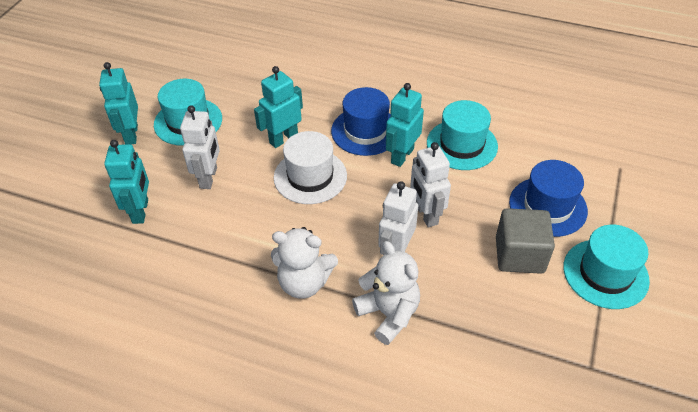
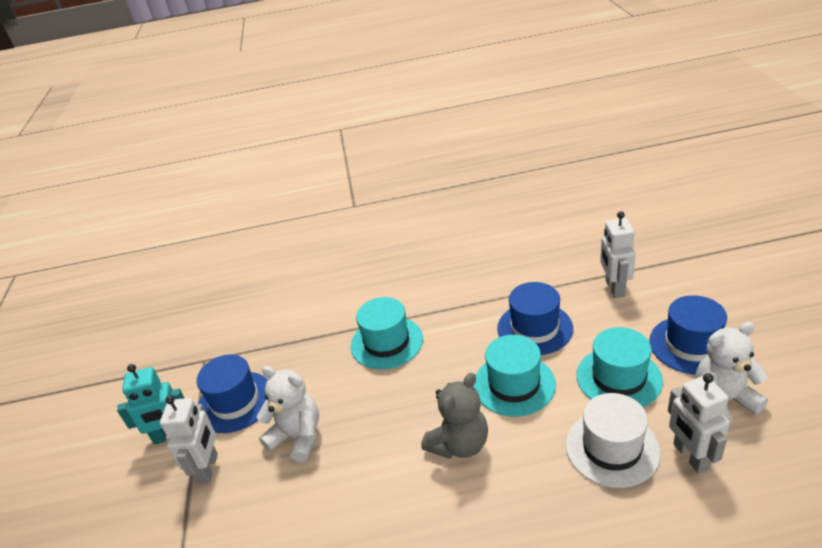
blue hat: 2 -> 3
grey cube: 1 -> 0
grey teddy bear: 0 -> 1
turquoise robot: 4 -> 1

